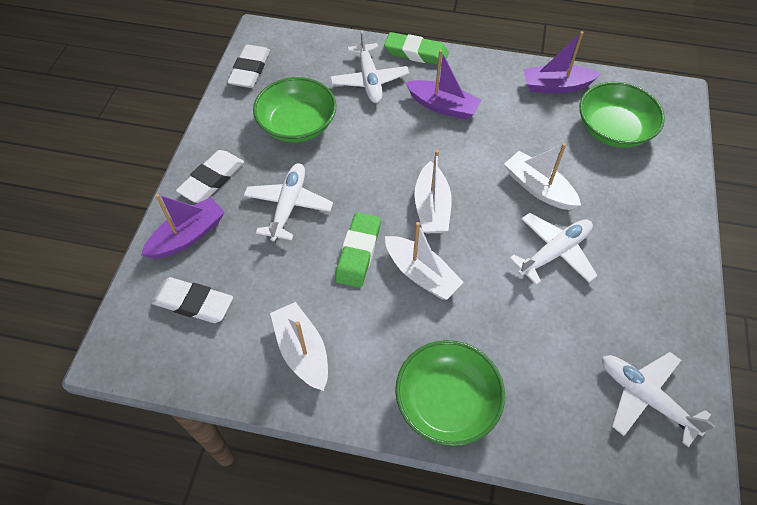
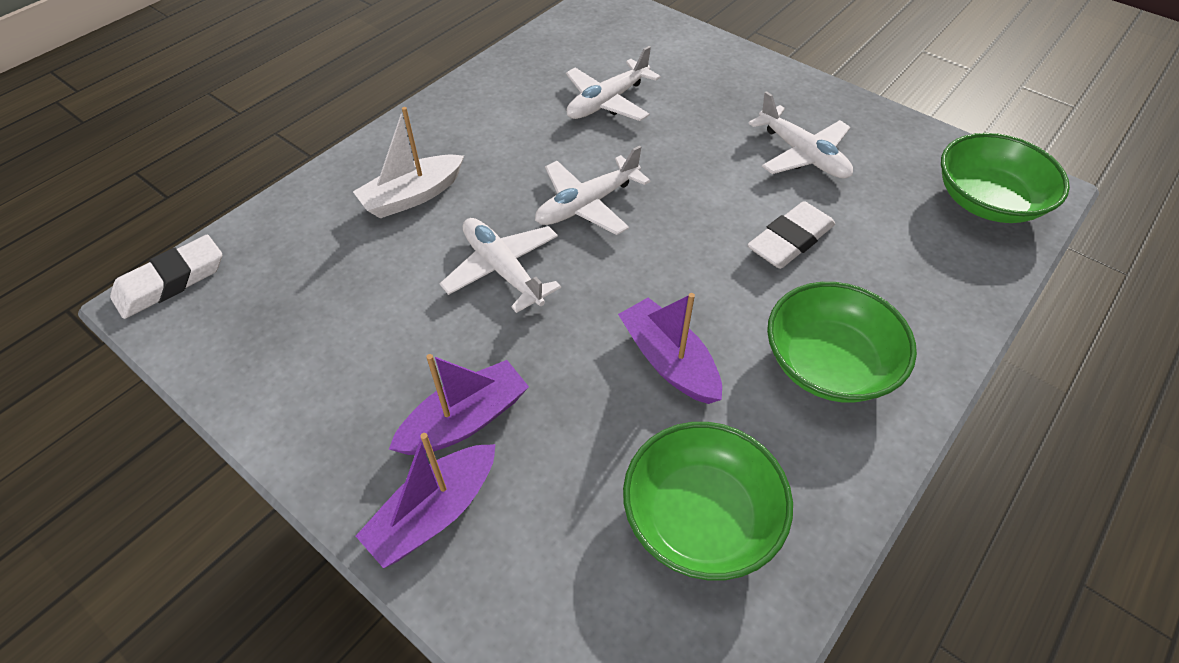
green eraser: 2 -> 0
white boat: 4 -> 1
white eraser: 3 -> 2

